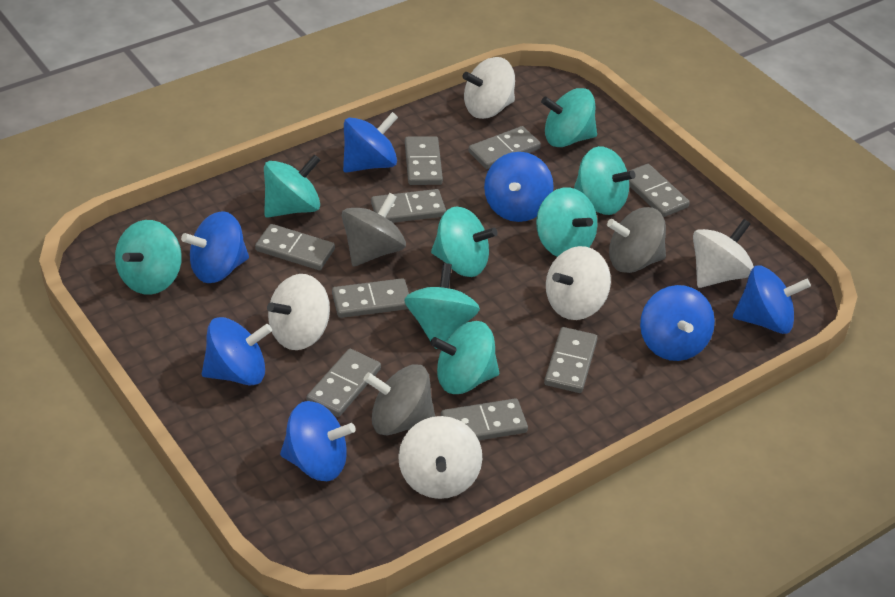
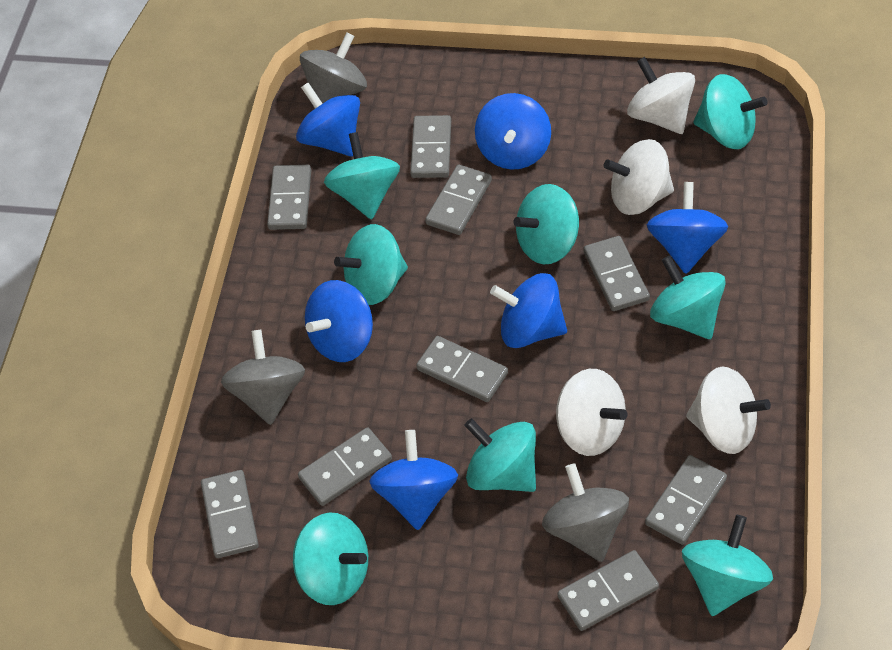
blue spinning top: 7 -> 6
white spinning top: 5 -> 4

